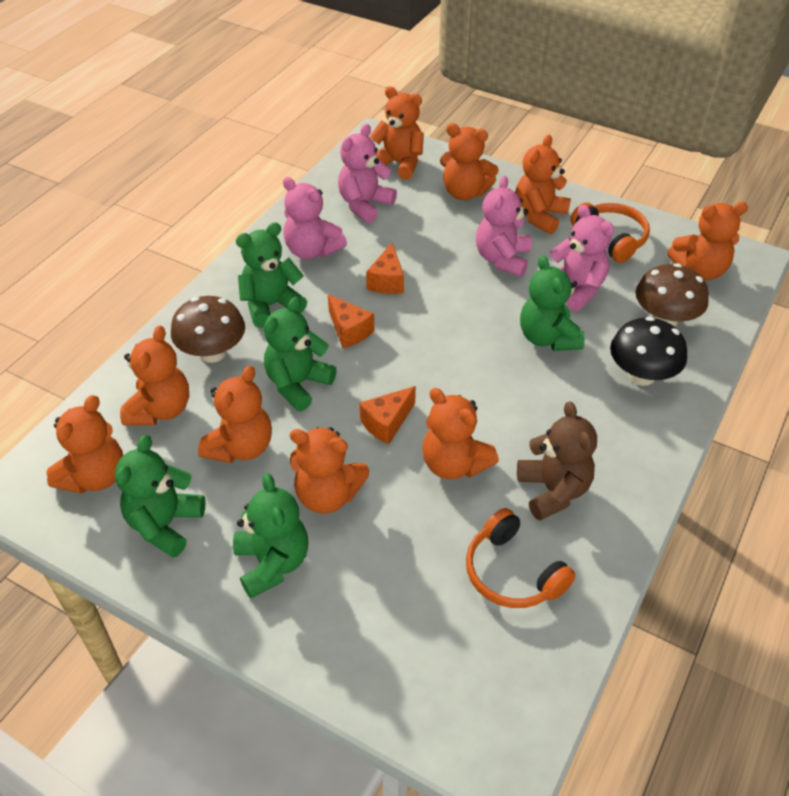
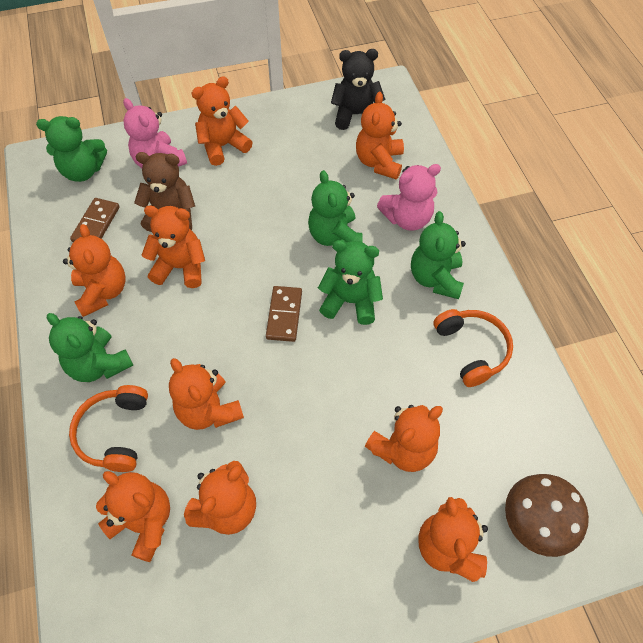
black mushroom: 1 -> 0
black teddy bear: 0 -> 1
brown domino: 0 -> 2
brown mushroom: 2 -> 1
orange cheese: 3 -> 0
pink teddy bear: 4 -> 2

